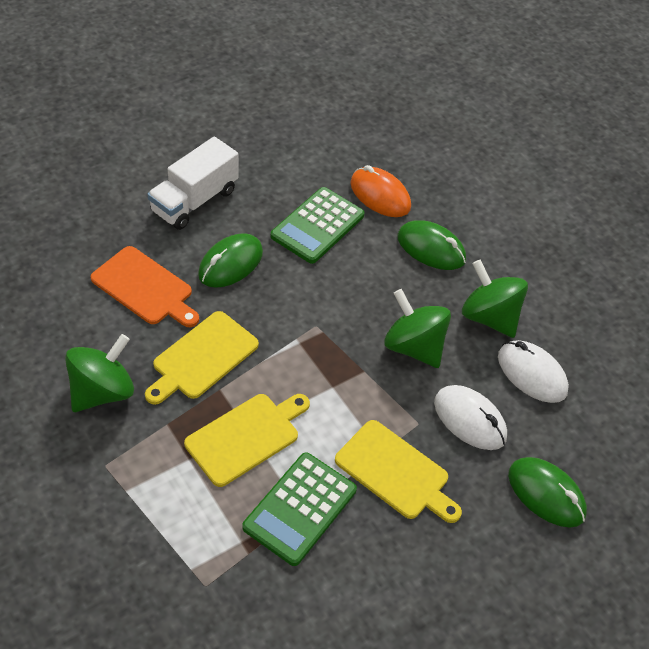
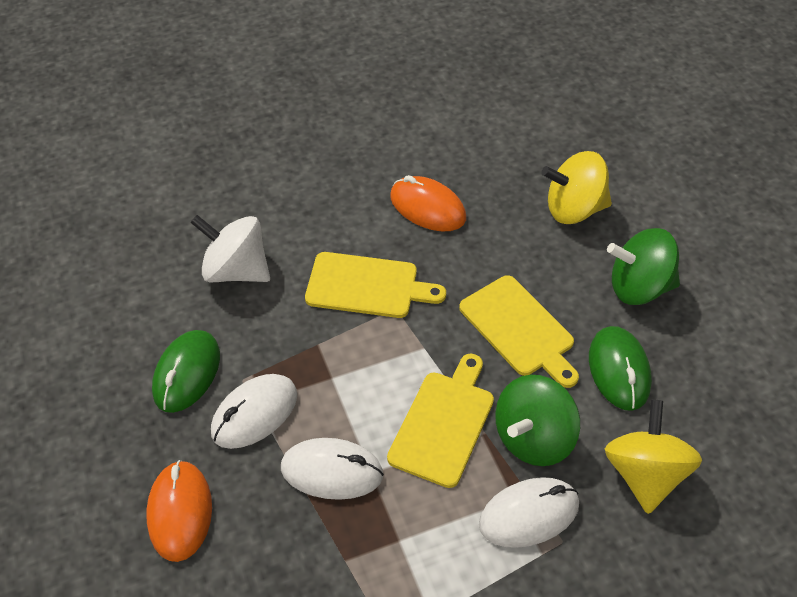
green calculator: 2 -> 0
green mouse: 3 -> 2
green spinning top: 3 -> 2
orange cutting board: 1 -> 0
orange mouse: 1 -> 2
white mouse: 2 -> 3
white spinning top: 0 -> 1
white truck: 1 -> 0
yellow spinning top: 0 -> 2

